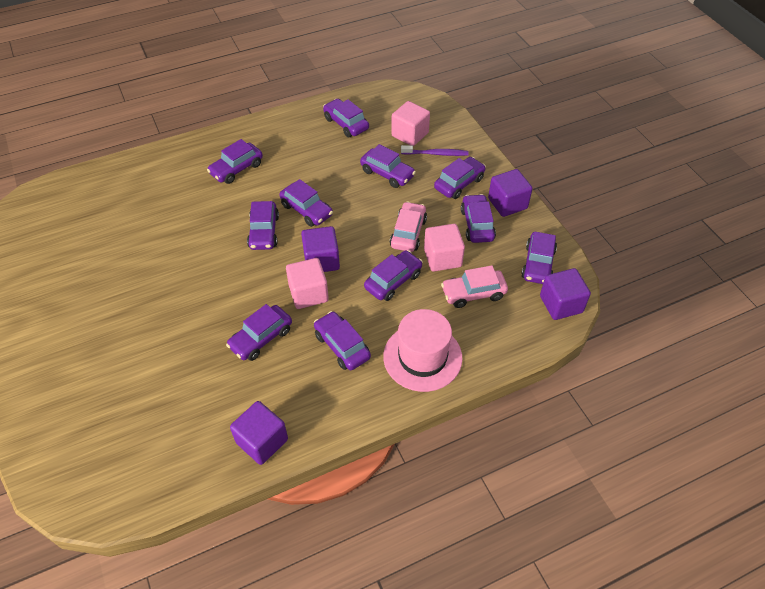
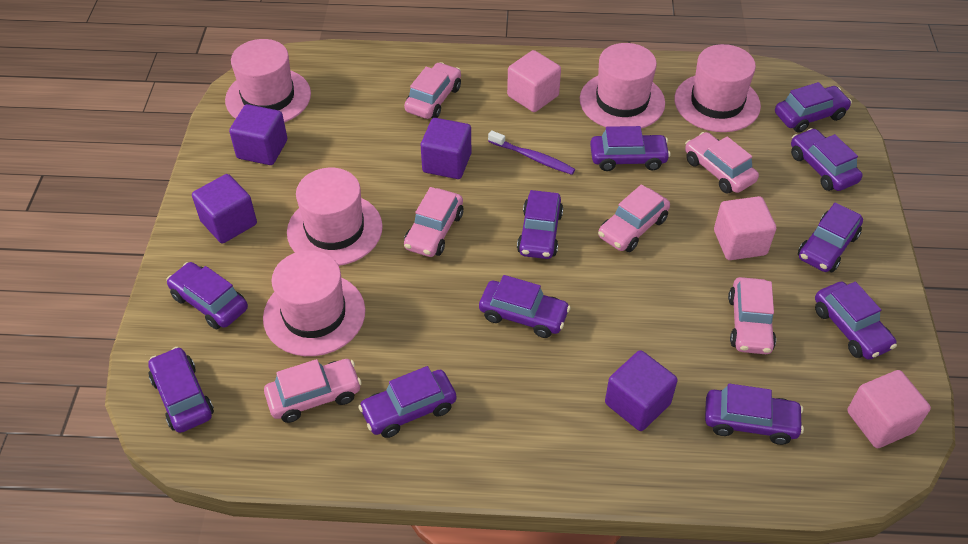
pink car: 2 -> 6
pink hat: 1 -> 5

